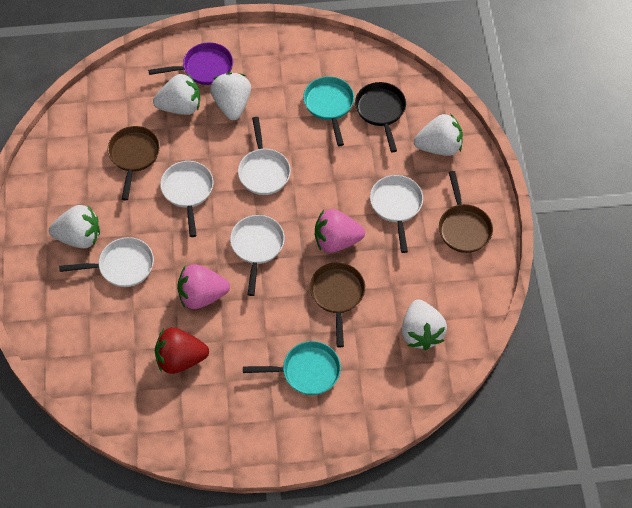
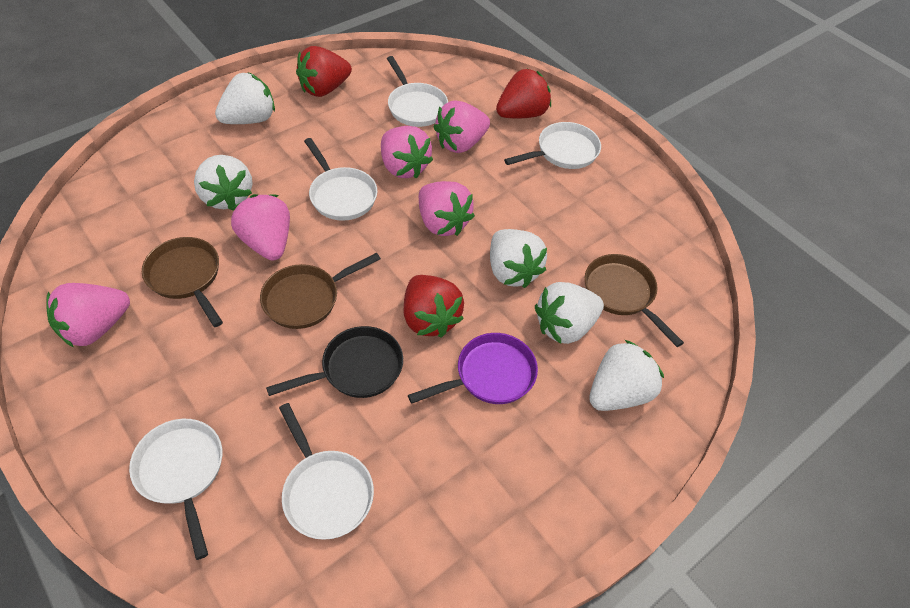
pink strawberry: 2 -> 5
red strawberry: 1 -> 3
turquoise pan: 2 -> 0

